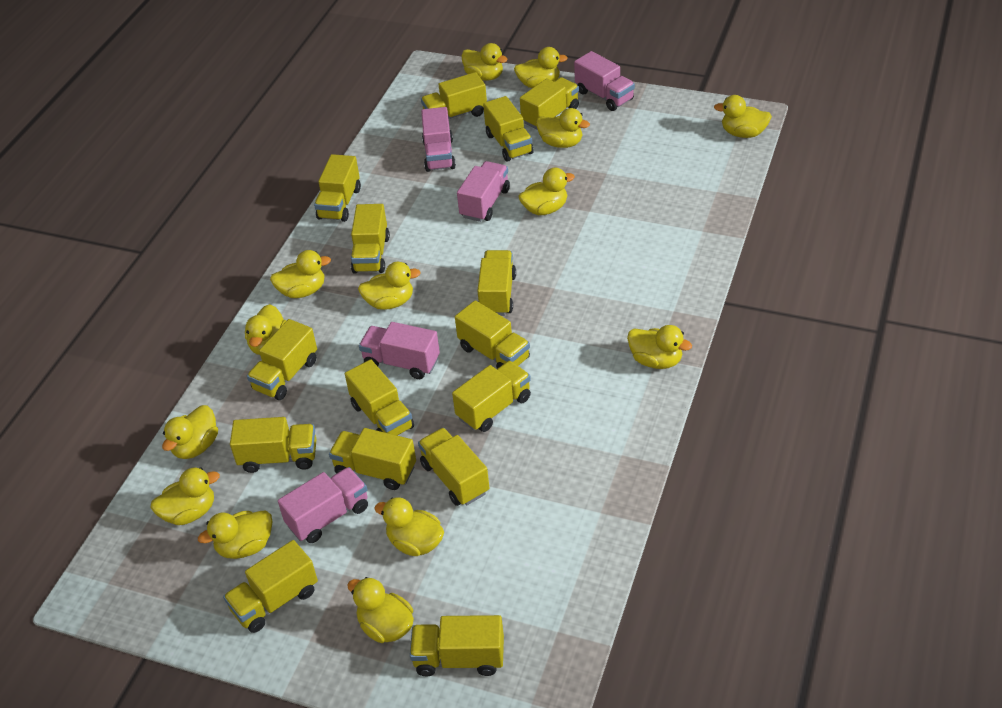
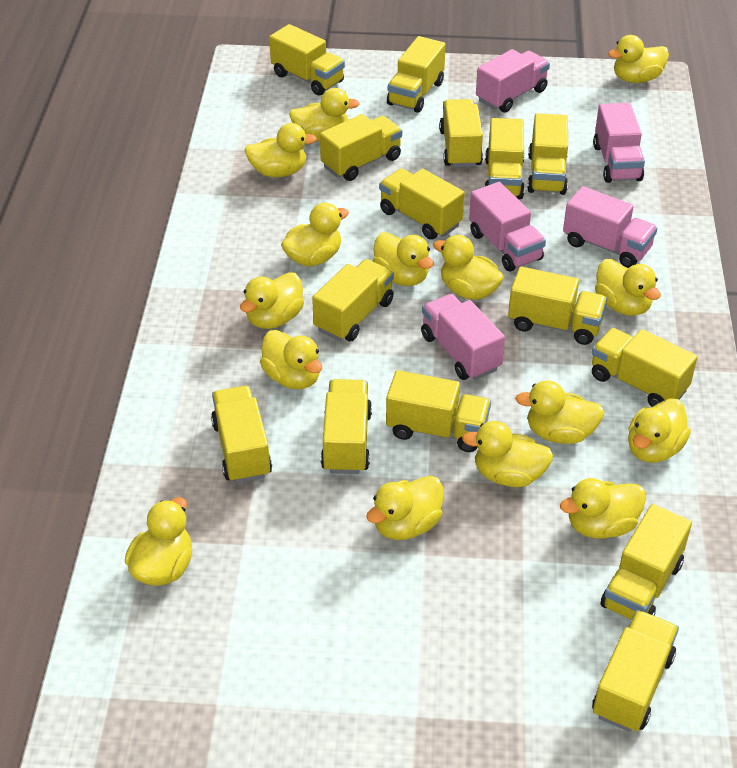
yellow duck: 14 -> 15

